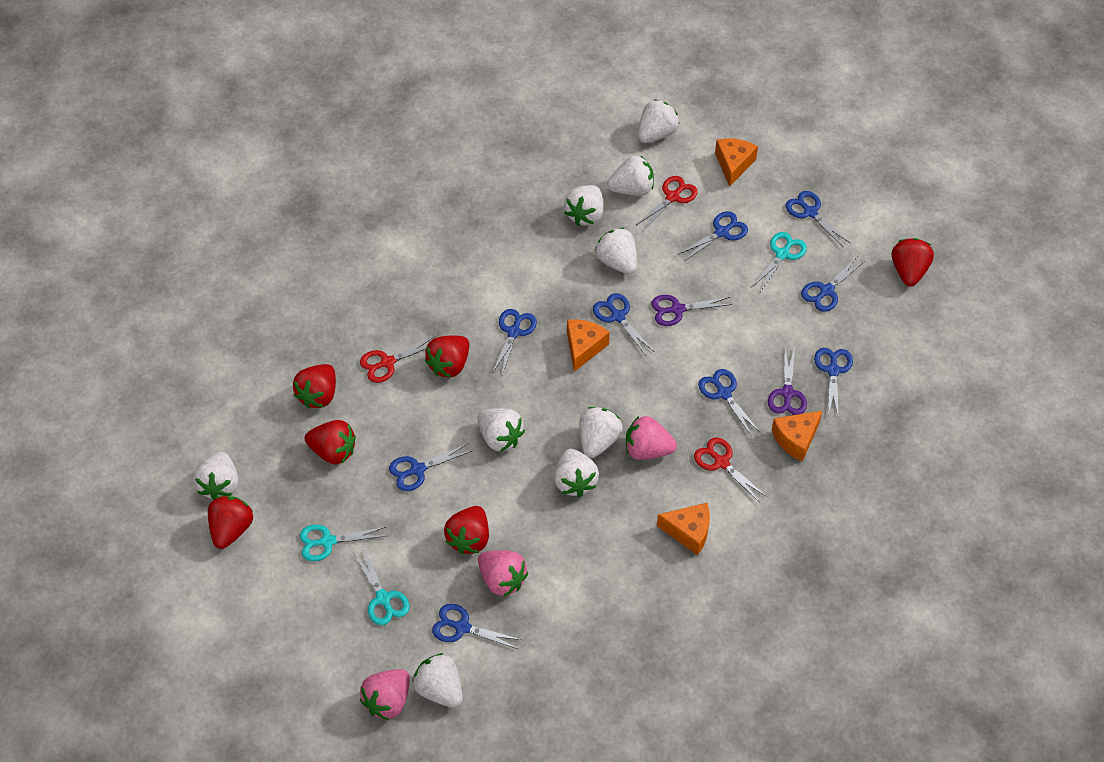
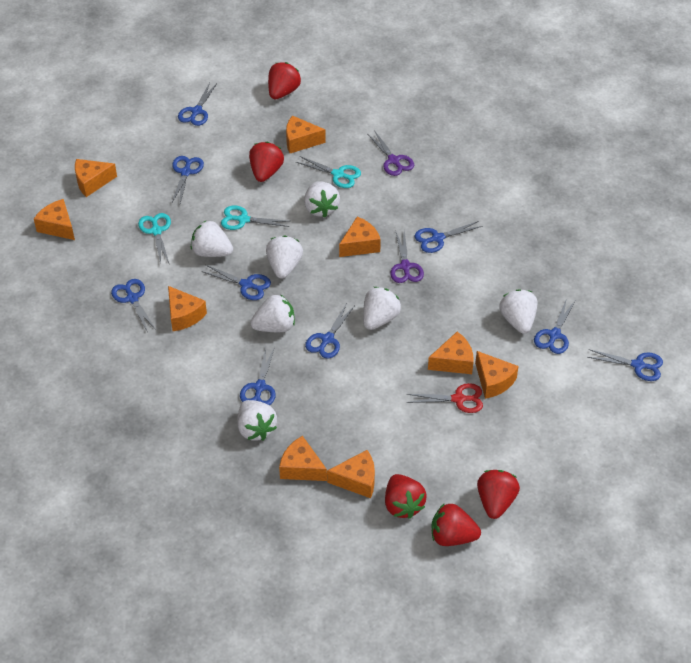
orange cheese: 4 -> 9
pink strawberry: 3 -> 0
red scissors: 3 -> 1
red strawberry: 6 -> 5
white strawberry: 9 -> 7

